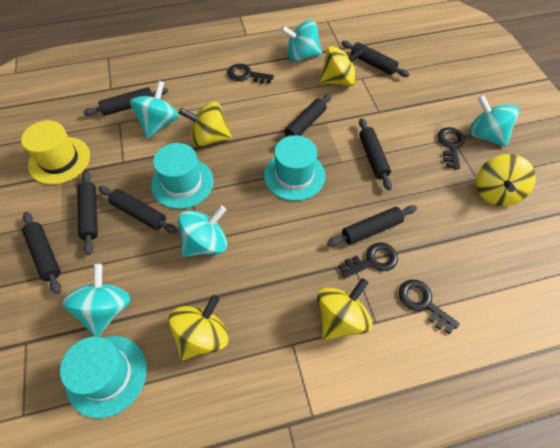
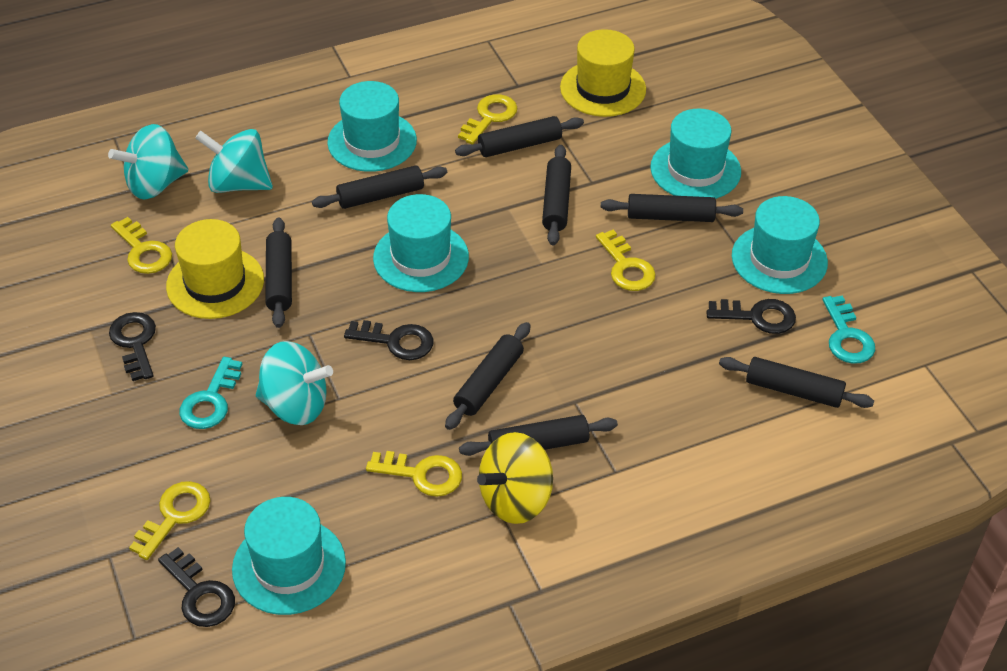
turquoise hat: 3 -> 5
turquoise key: 0 -> 2
turquoise spinning top: 5 -> 3
yellow hat: 1 -> 2
yellow key: 0 -> 5
yellow spinning top: 5 -> 1

